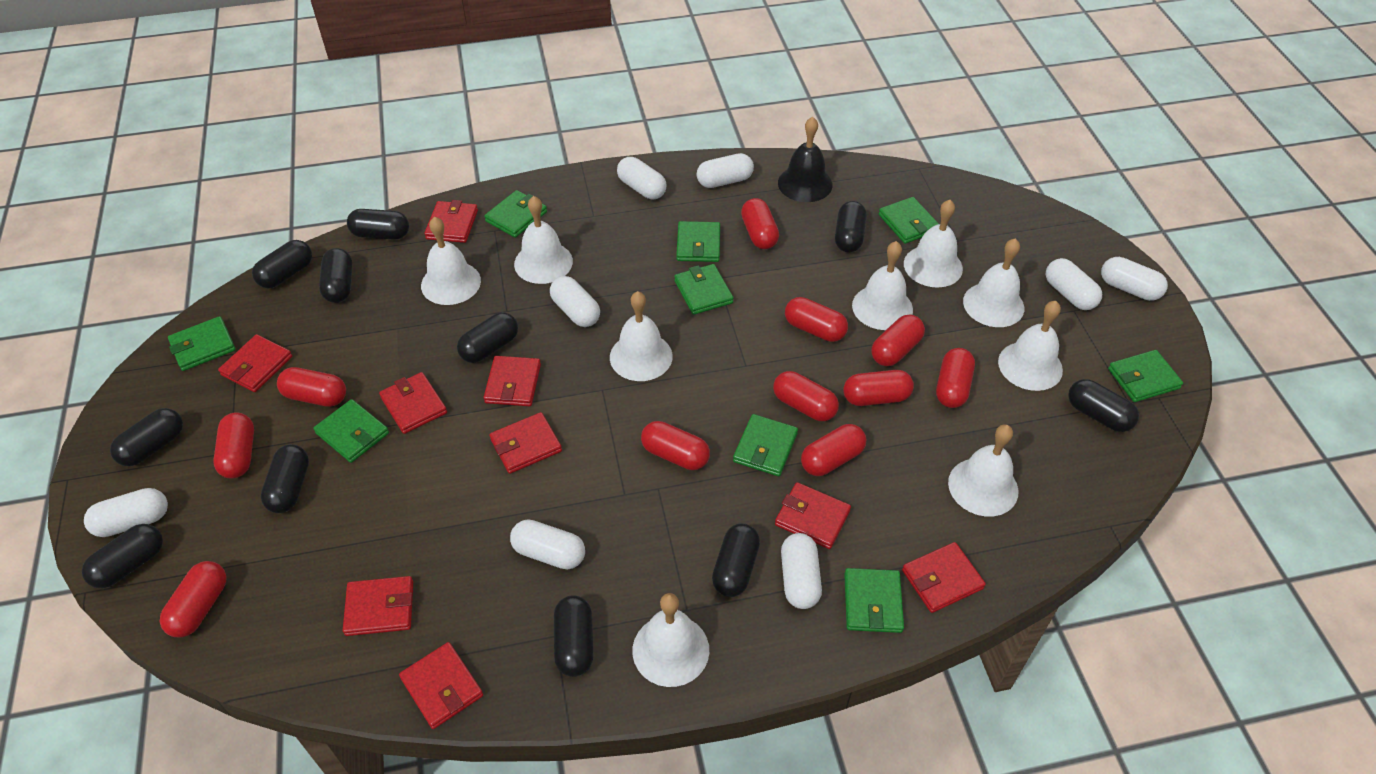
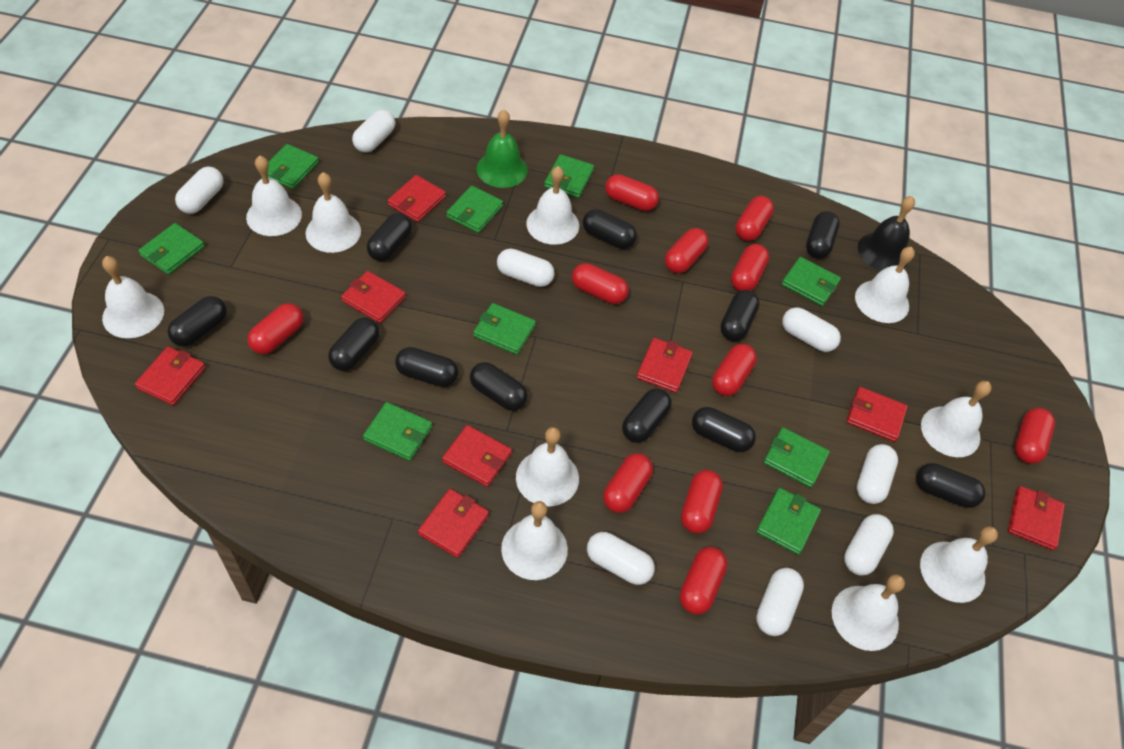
green bell: 0 -> 1
red wallet: 9 -> 8
white bell: 9 -> 10

